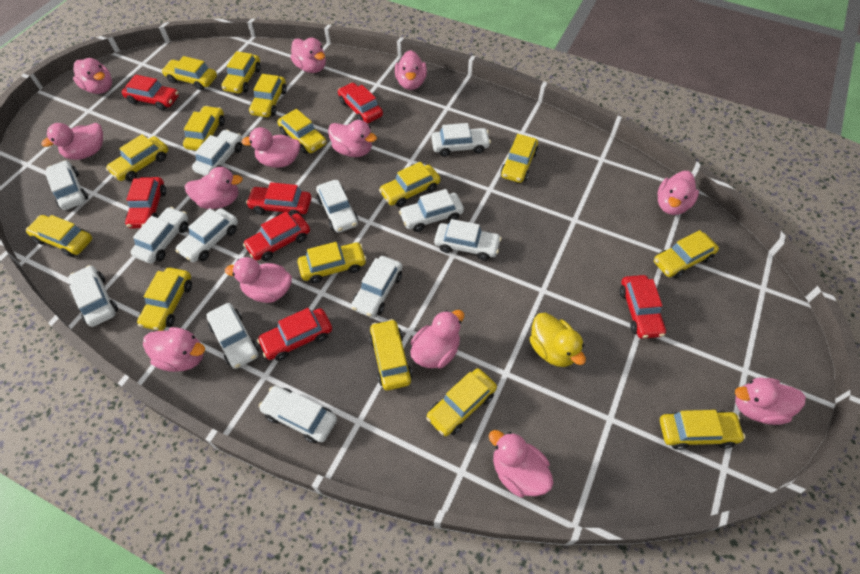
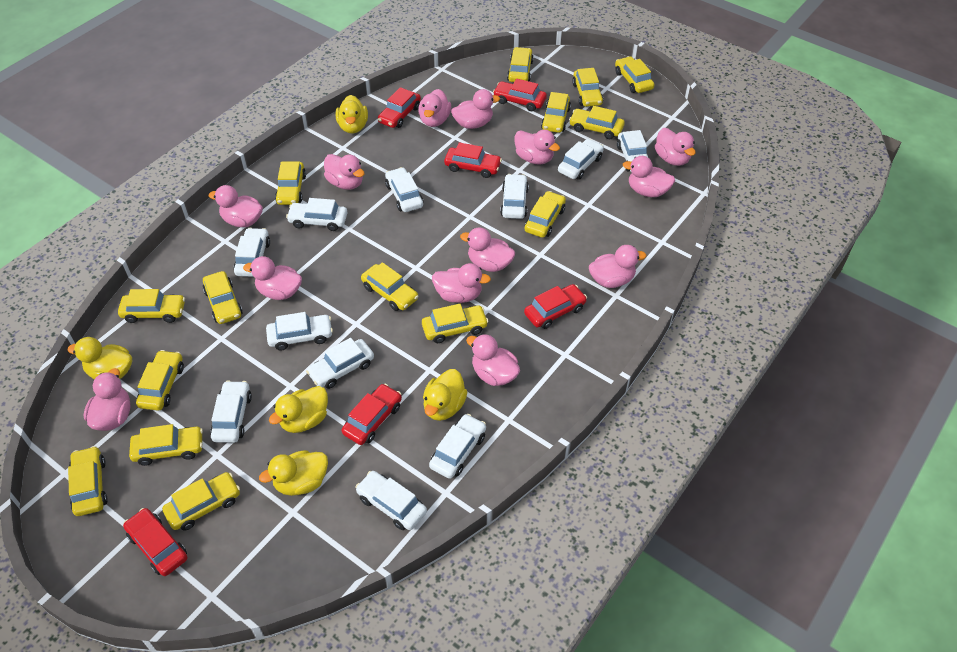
red car: 7 -> 6
white car: 12 -> 11
yellow duck: 1 -> 5

